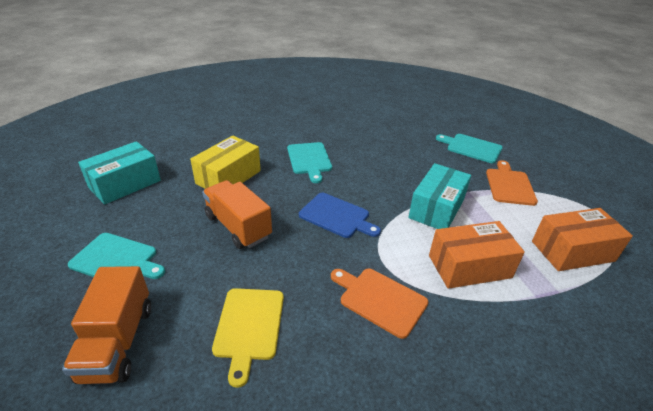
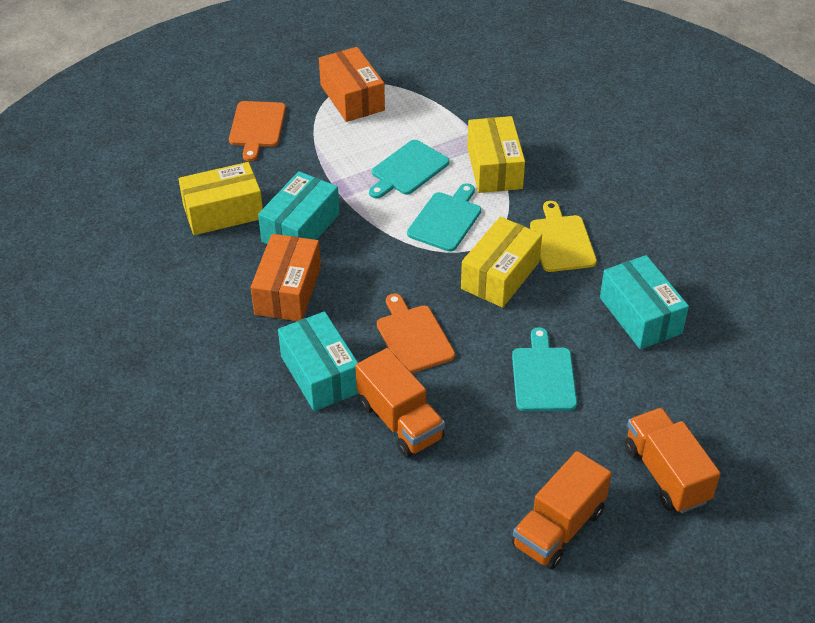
blue cutting board: 1 -> 0
orange truck: 2 -> 3
turquoise box: 2 -> 3
yellow box: 1 -> 3

